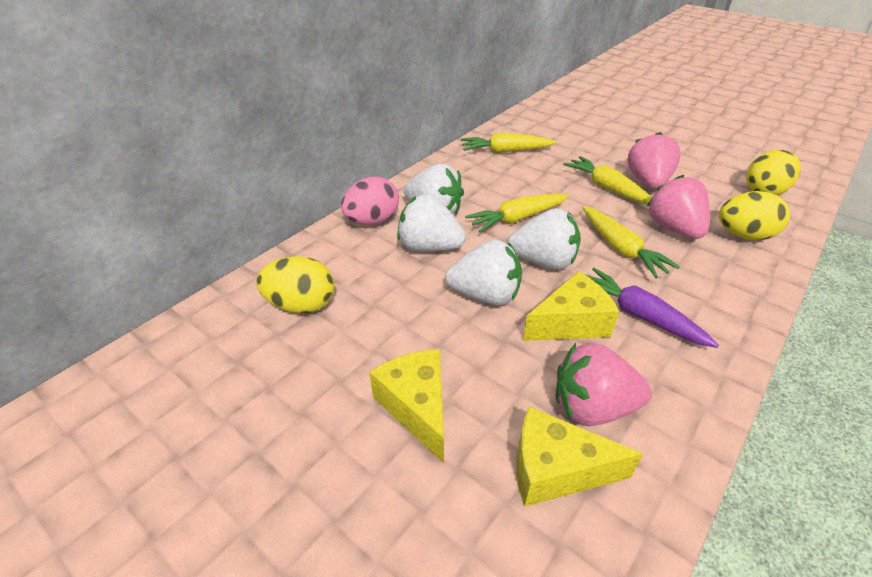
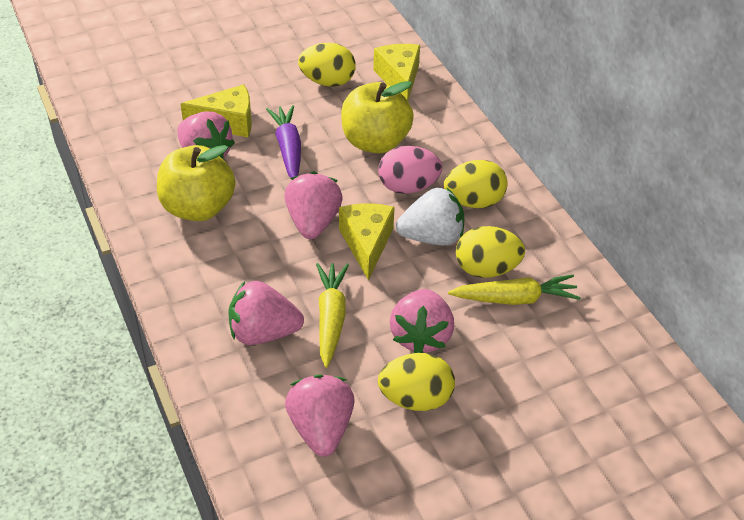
pink strawberry: 3 -> 5
white strawberry: 4 -> 1
yellow apple: 0 -> 2
yellow carrot: 4 -> 2
yellow egg: 3 -> 4

